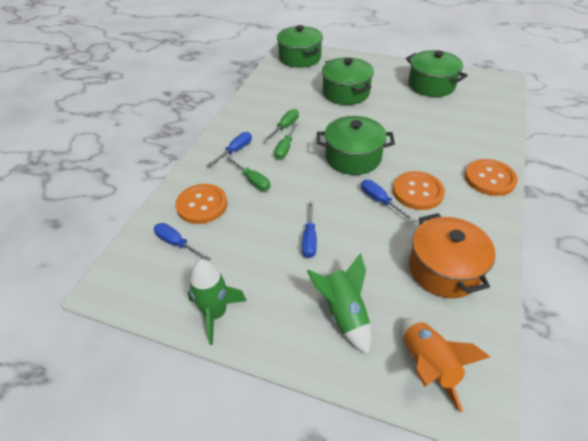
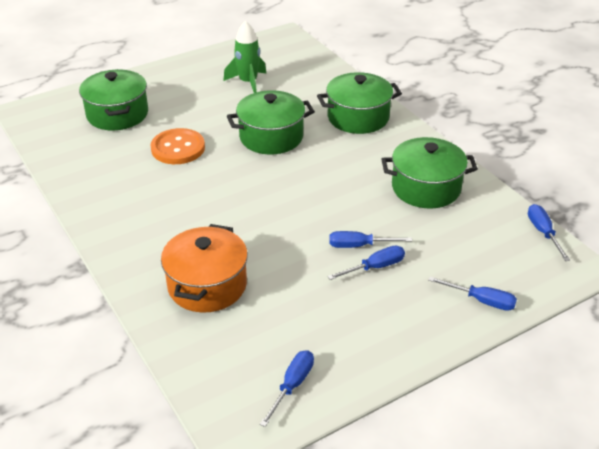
blue screwdriver: 4 -> 5
green rocket: 2 -> 1
green screwdriver: 3 -> 0
orange button: 3 -> 1
orange rocket: 1 -> 0

